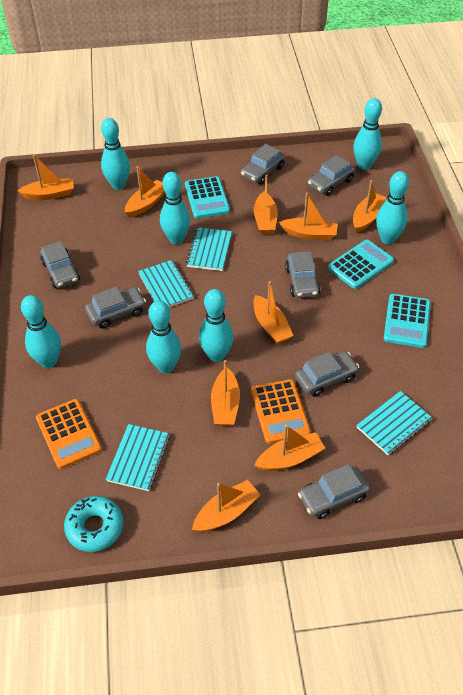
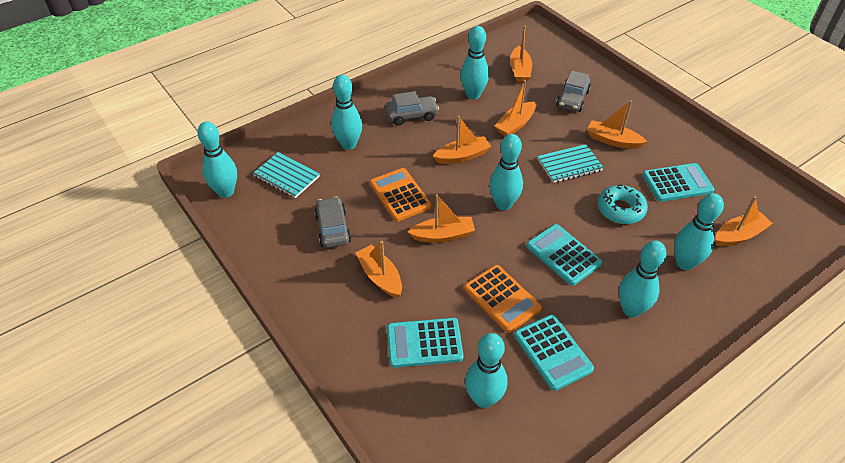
grey car: 7 -> 3
orange boat: 9 -> 7
turquoise calculator: 3 -> 4
turquoise notebook: 4 -> 2

